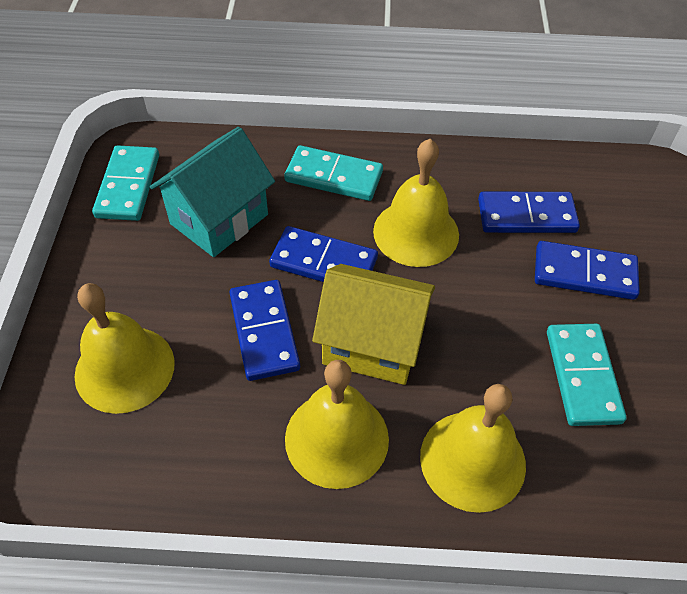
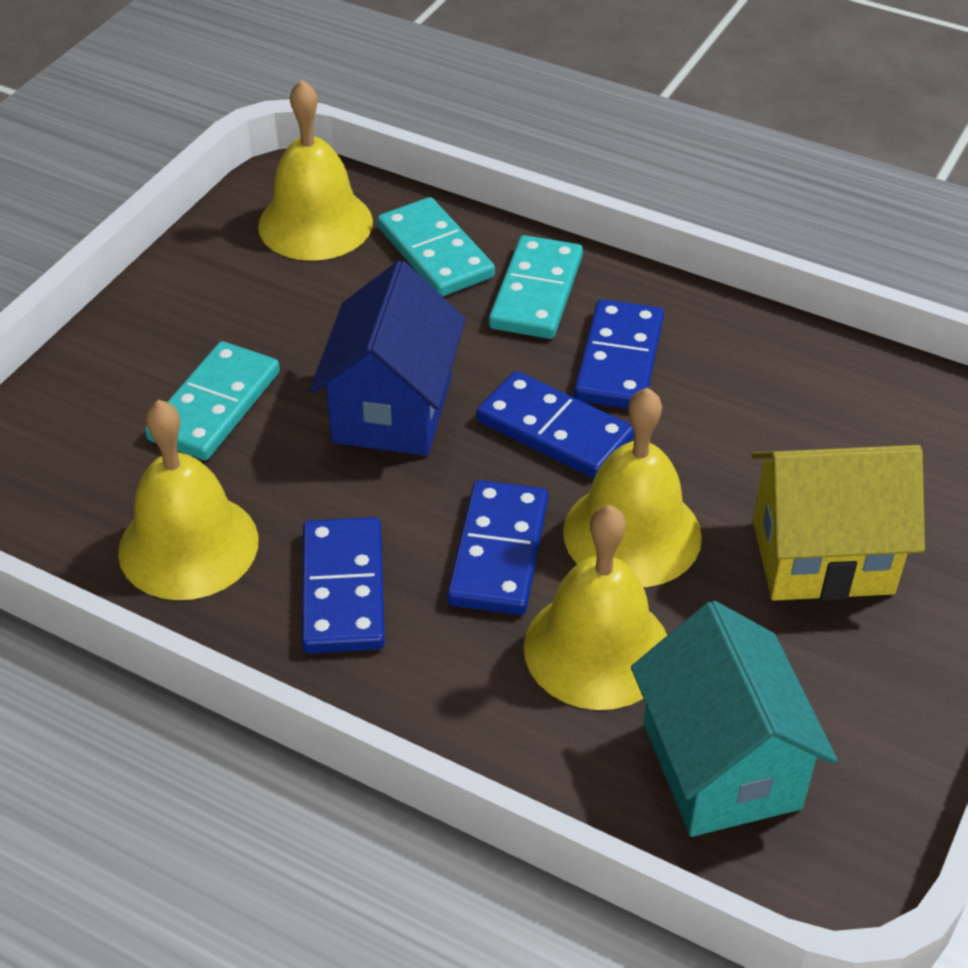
blue house: 0 -> 1

